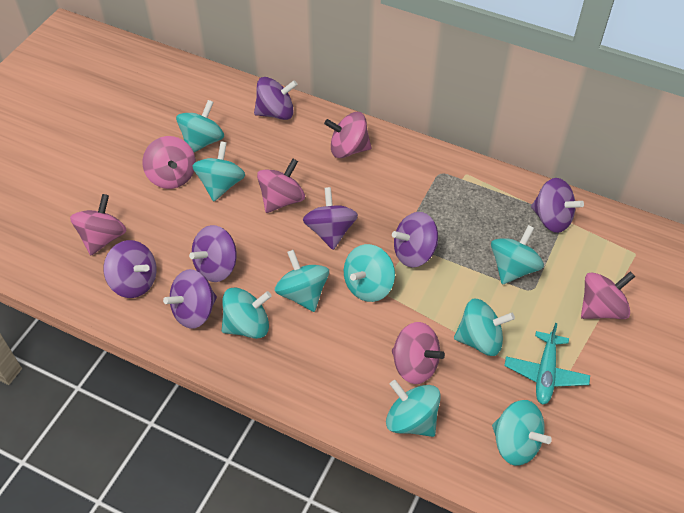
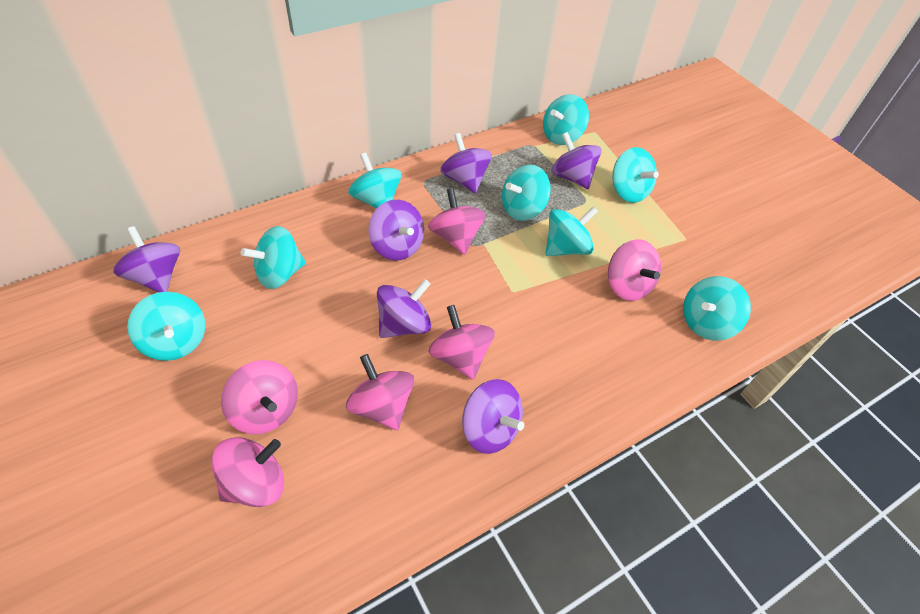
purple spinning top: 7 -> 6
turquoise plane: 1 -> 0
turquoise spinning top: 9 -> 8

